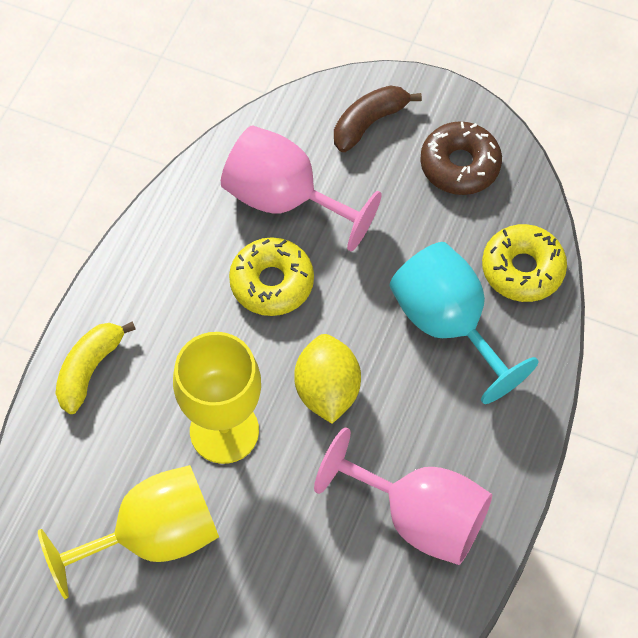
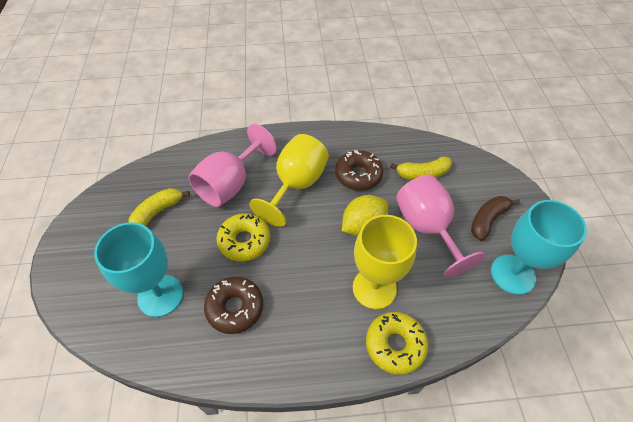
brown donut: 1 -> 2
turquoise goblet: 1 -> 2
yellow banana: 1 -> 2

